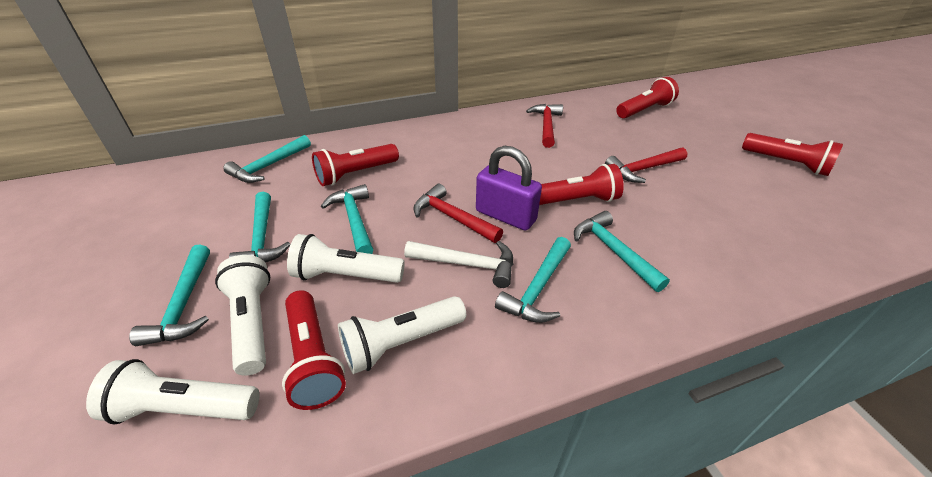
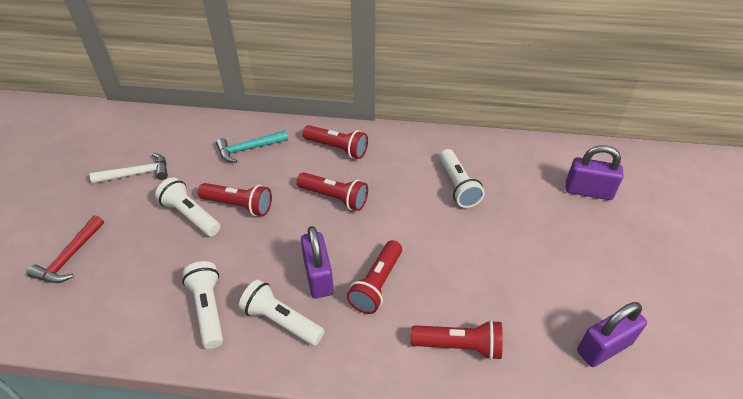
purple padlock: 1 -> 3
red hammer: 3 -> 1
turquoise hammer: 6 -> 1

